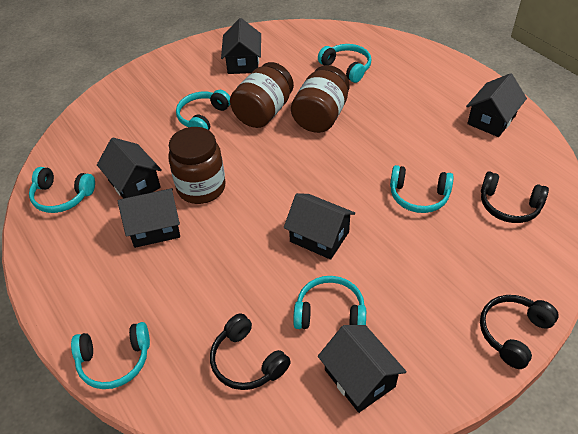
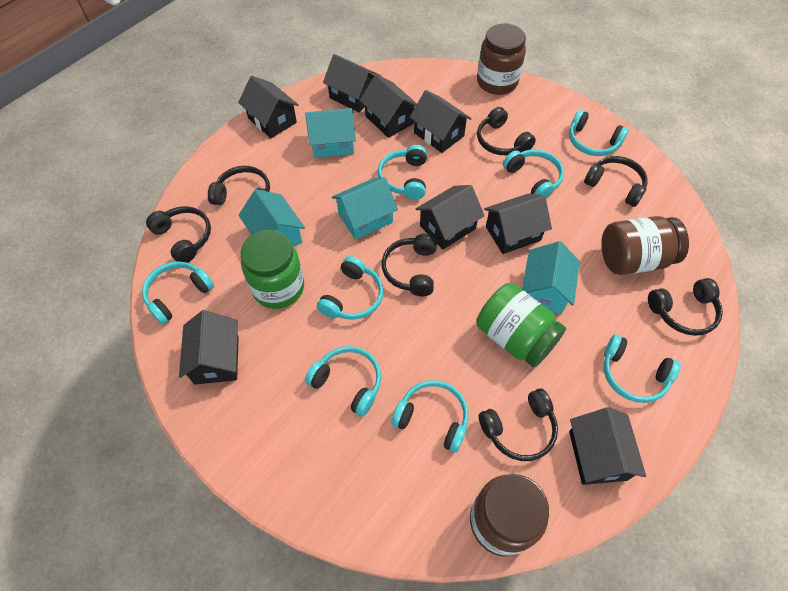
black headphones: 3 -> 7
black house: 6 -> 8
green jar: 0 -> 2
turquoise headphones: 6 -> 8
turquoise house: 0 -> 4

